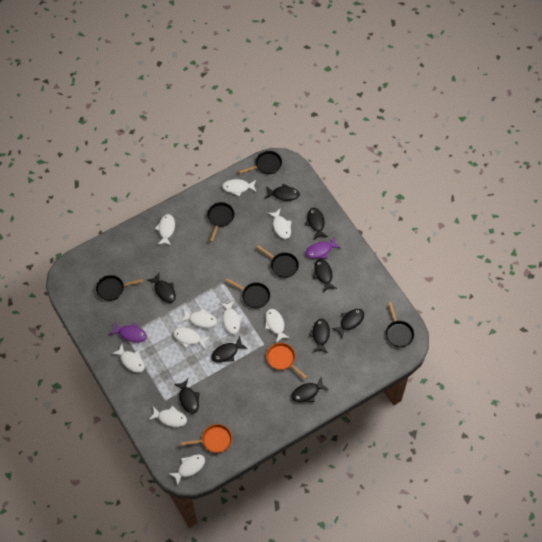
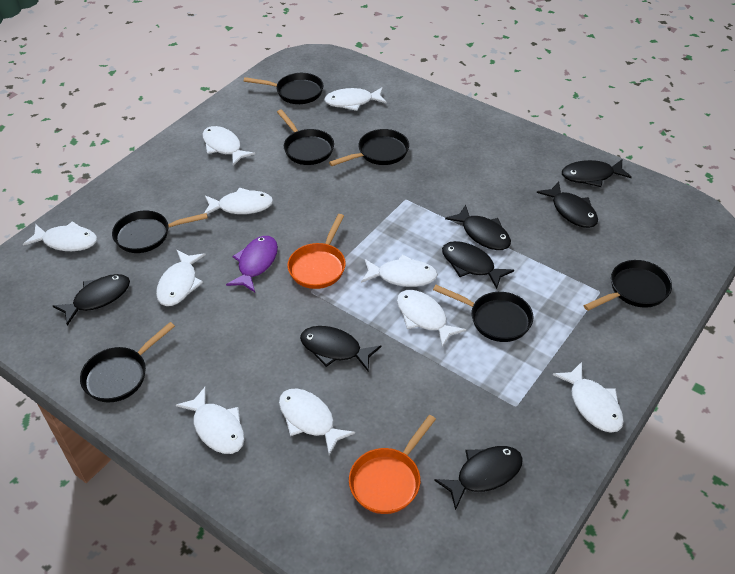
black fish: 9 -> 7
black pan: 6 -> 7
purple fish: 2 -> 1

